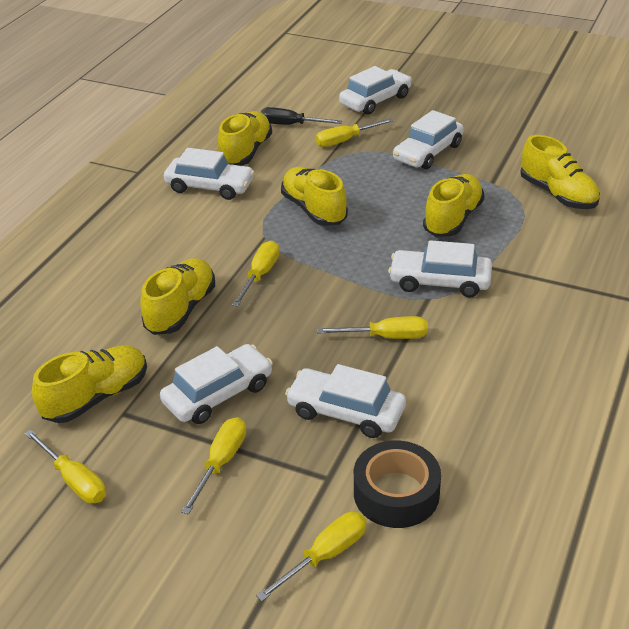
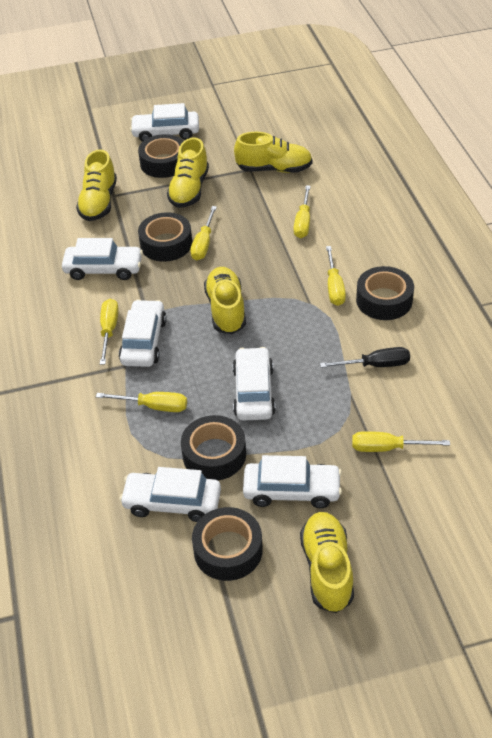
black tape: 1 -> 5
yellow shoe: 6 -> 5

